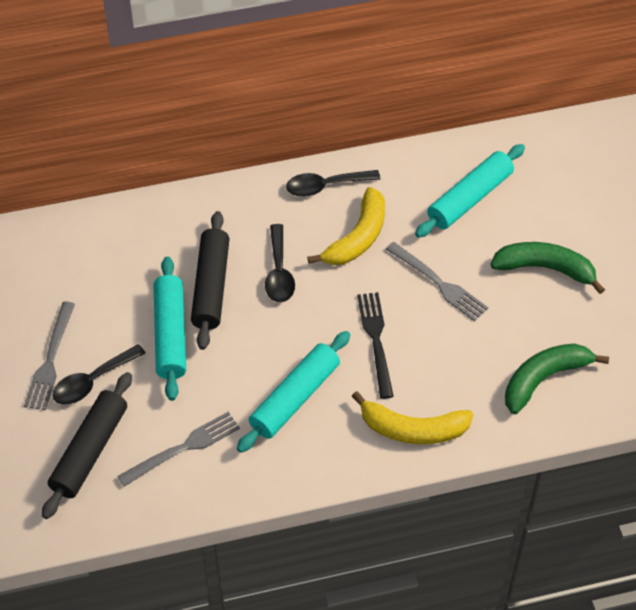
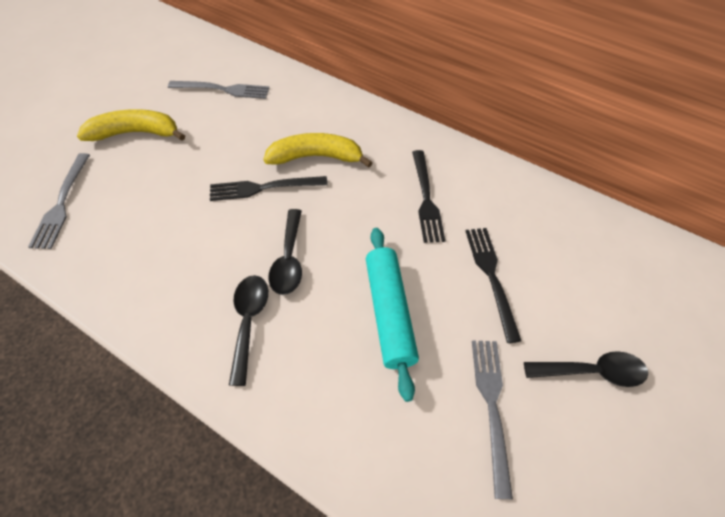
black fork: 1 -> 3
black rolling pin: 2 -> 0
green banana: 2 -> 0
turquoise rolling pin: 3 -> 1

